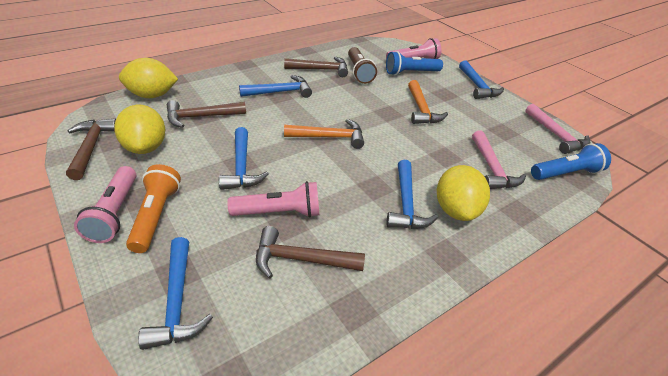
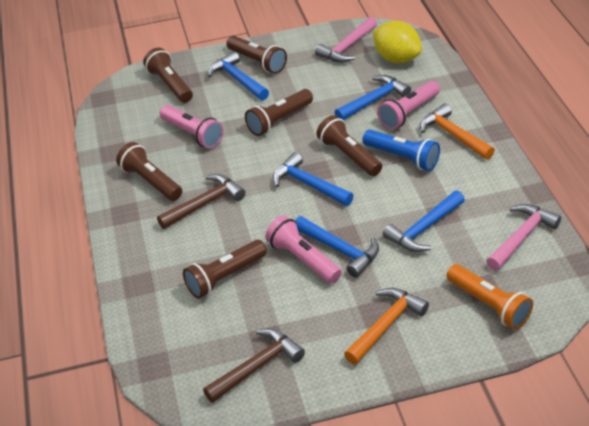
blue flashlight: 2 -> 1
brown flashlight: 1 -> 6
brown hammer: 4 -> 2
yellow lemon: 3 -> 1

